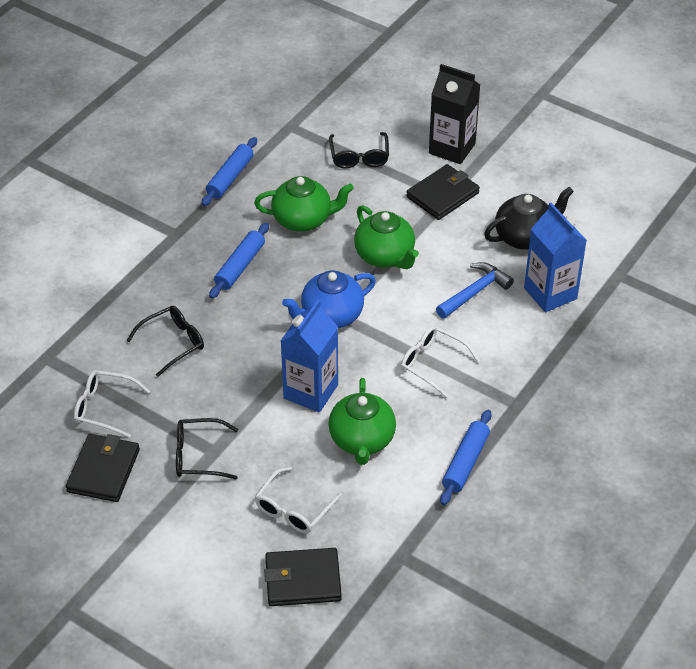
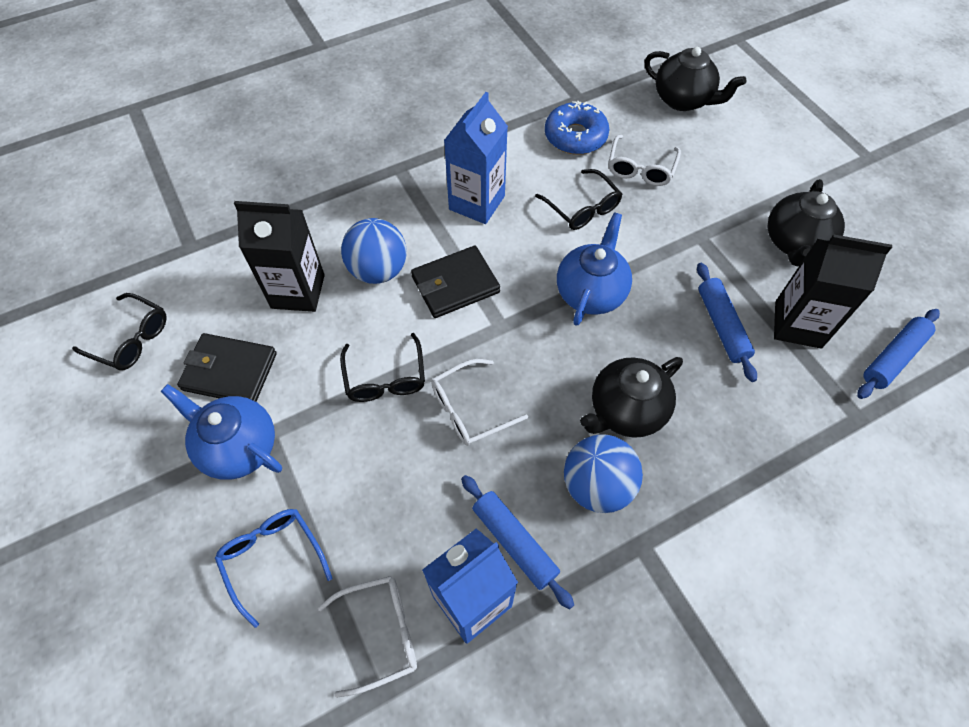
black carton: 1 -> 2
black teapot: 1 -> 3
black wallet: 3 -> 2
blue ball: 0 -> 2
blue donut: 0 -> 1
blue glasses: 0 -> 1
blue hammer: 1 -> 0
blue teapot: 1 -> 2
green teapot: 3 -> 0

